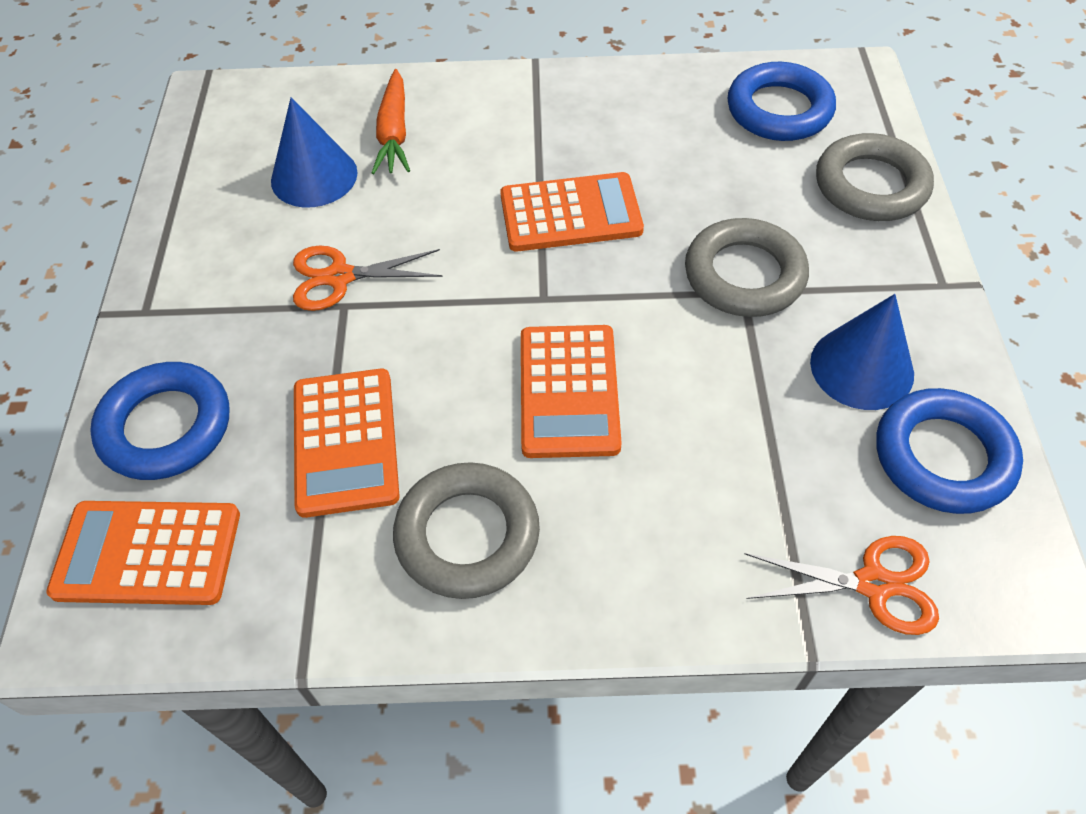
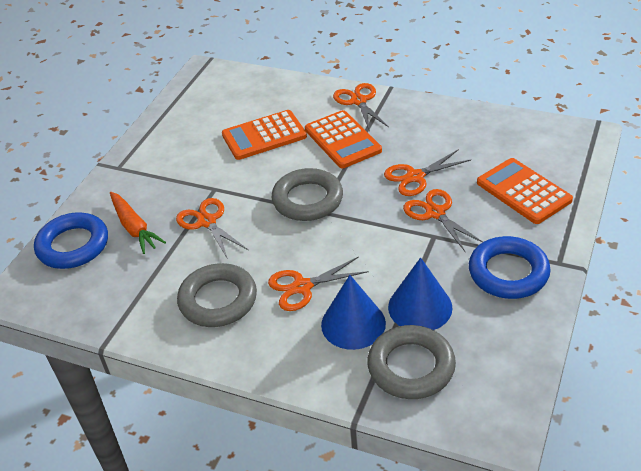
blue ring: 3 -> 2
orange calculator: 4 -> 3
orange scissors: 2 -> 5

